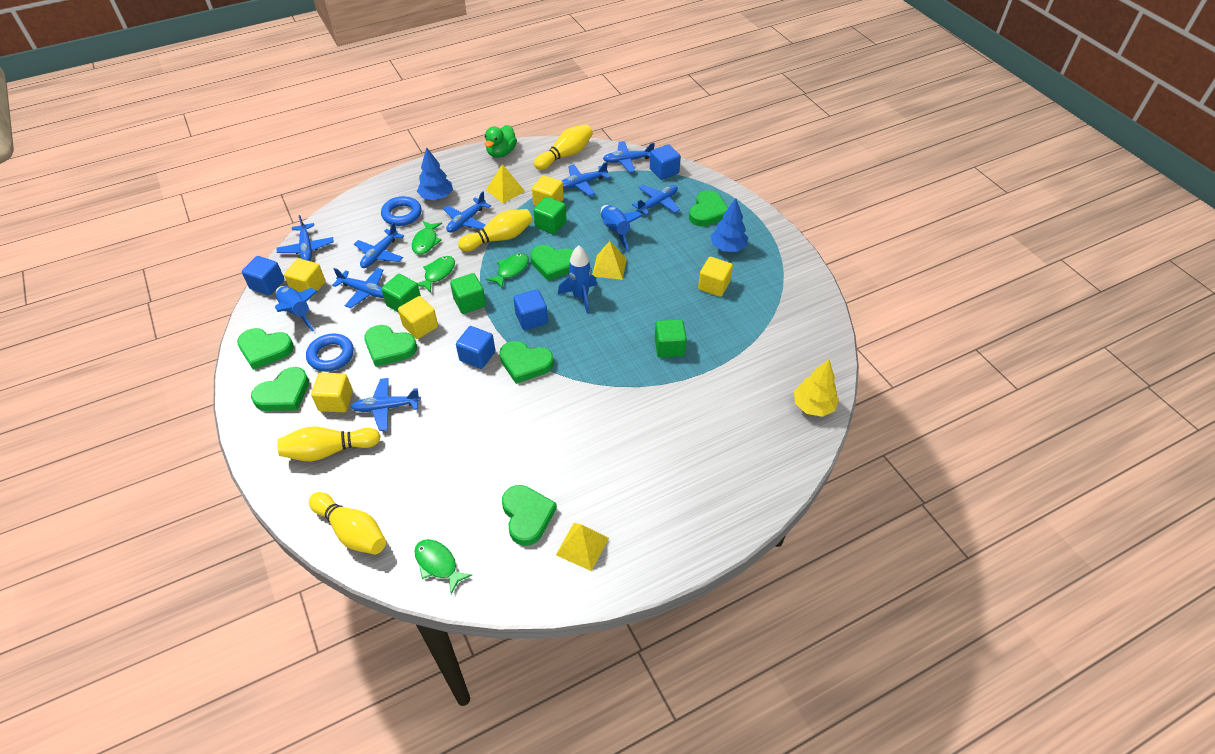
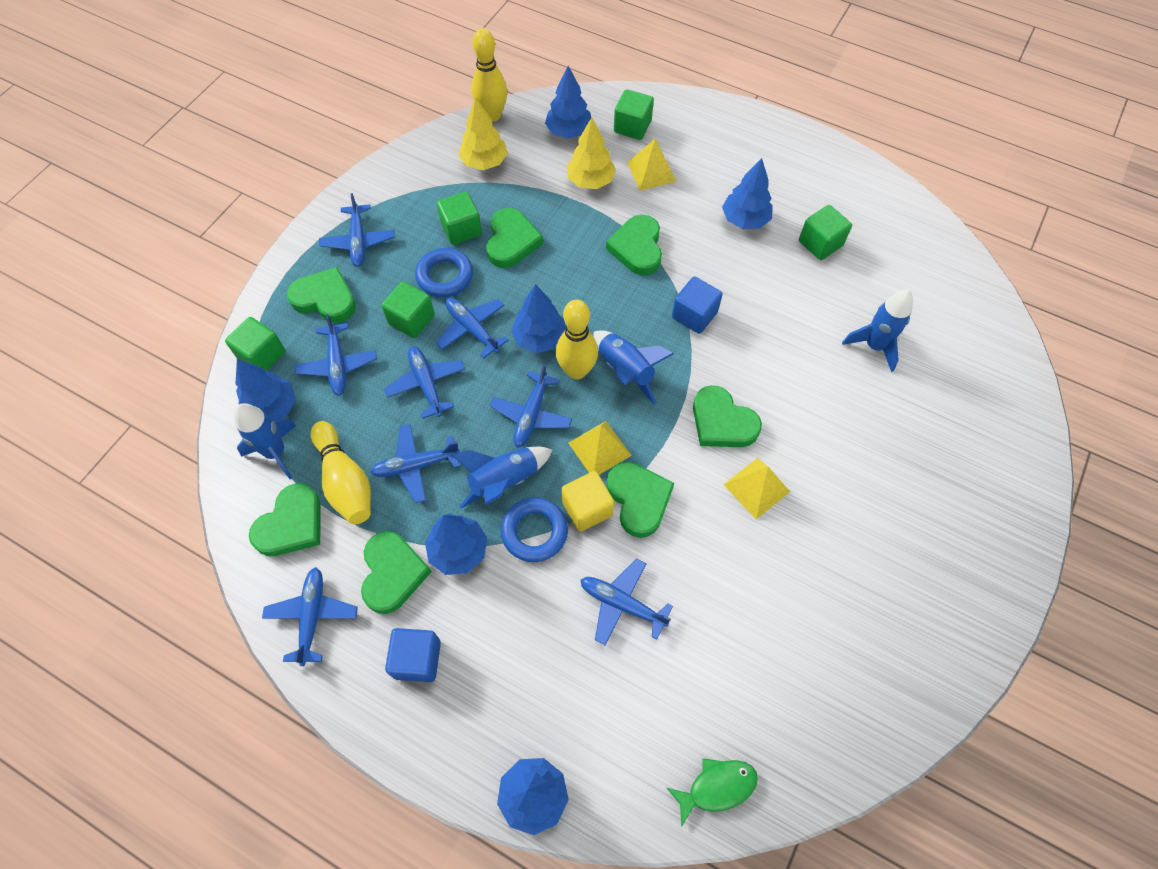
blue cube: 4 -> 2
blue rocket: 3 -> 4
blue tree: 2 -> 6
green cube: 4 -> 5
green duck: 1 -> 0
green fish: 4 -> 1
yellow bowling pin: 4 -> 3
yellow cube: 5 -> 1
yellow tree: 1 -> 2

